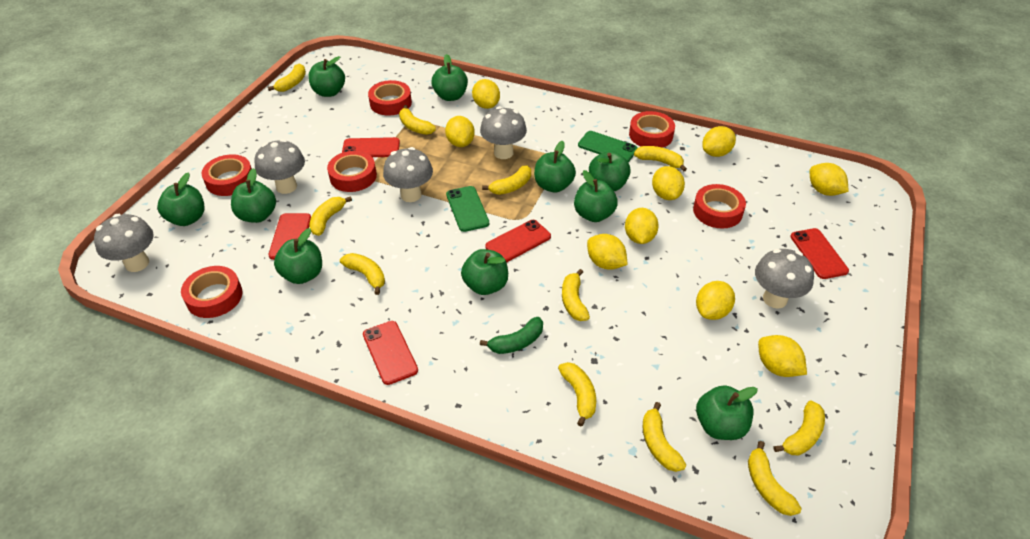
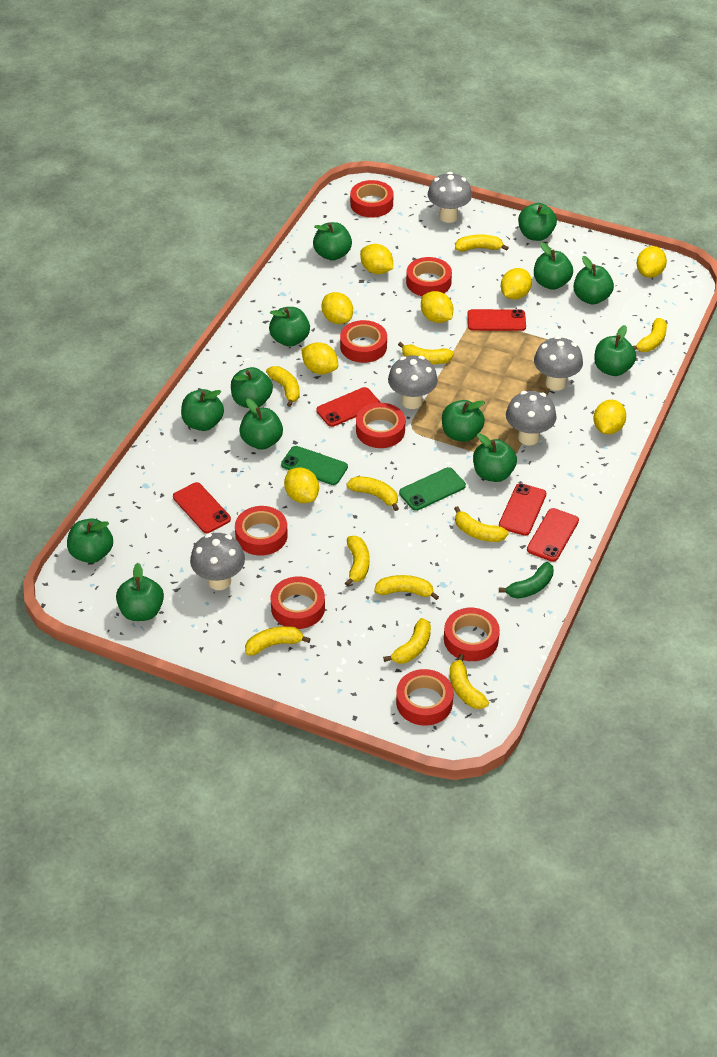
green apple: 10 -> 13
red tape: 6 -> 8
yellow lemon: 9 -> 8

